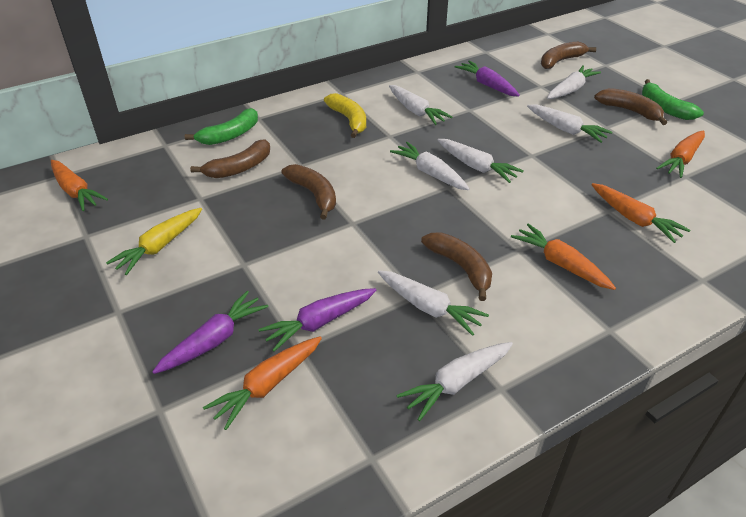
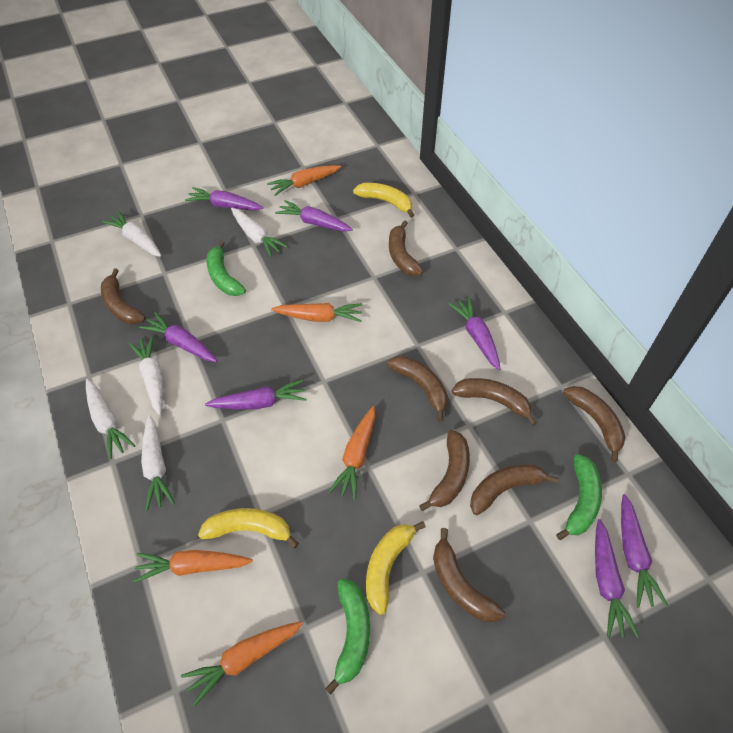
brown banana: 5 -> 8
green banana: 2 -> 3
purple carrot: 3 -> 7
white carrot: 7 -> 5
yellow banana: 1 -> 3
yellow carrot: 1 -> 0

